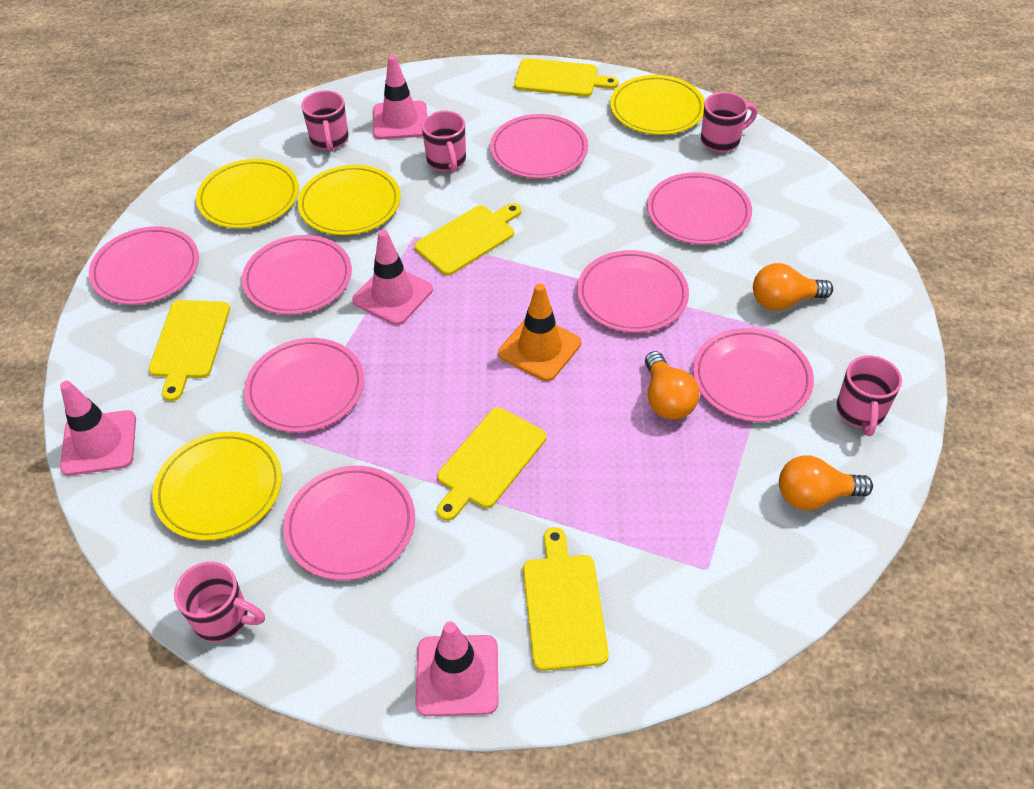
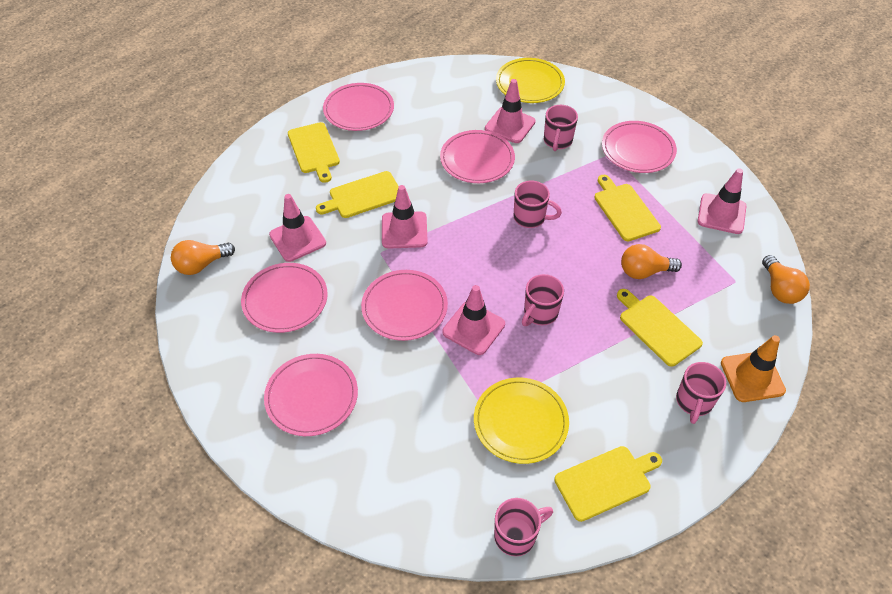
pink plate: 8 -> 6
pink traffic cone: 4 -> 5
yellow plate: 4 -> 2

